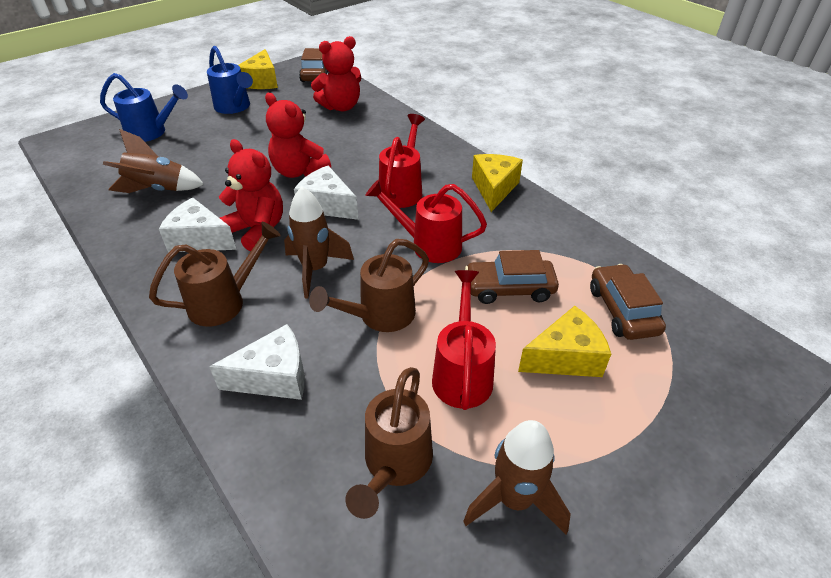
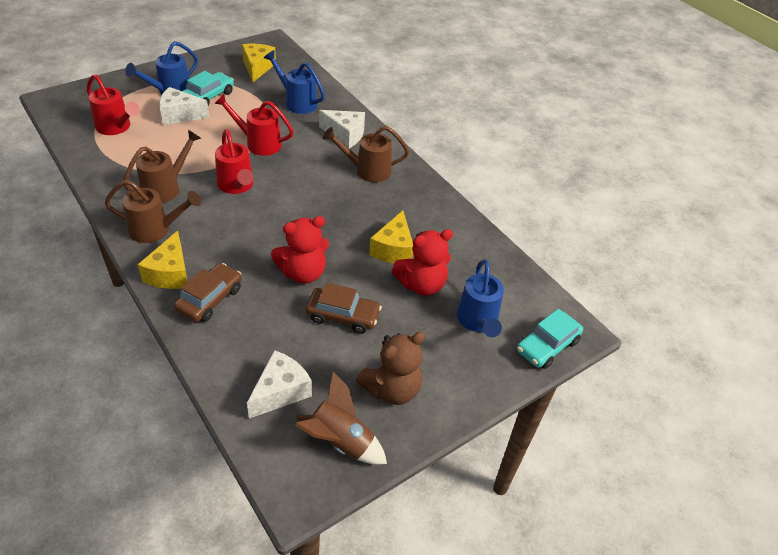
blue watering can: 2 -> 3
brown car: 3 -> 2
brown rocket: 3 -> 1
brown teddy bear: 0 -> 1
red teddy bear: 3 -> 2
turquoise car: 0 -> 2

